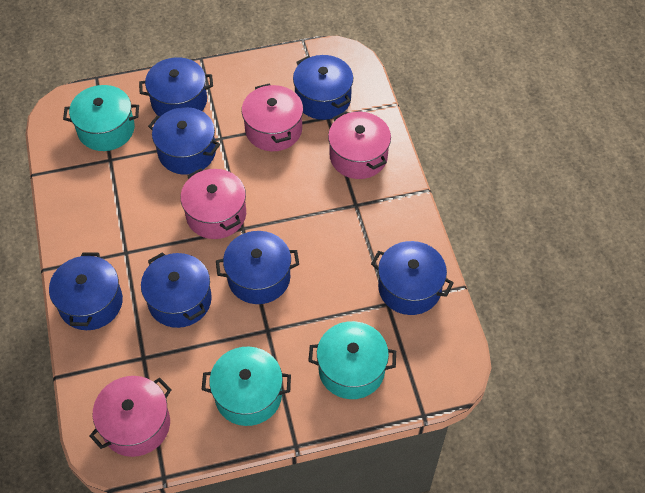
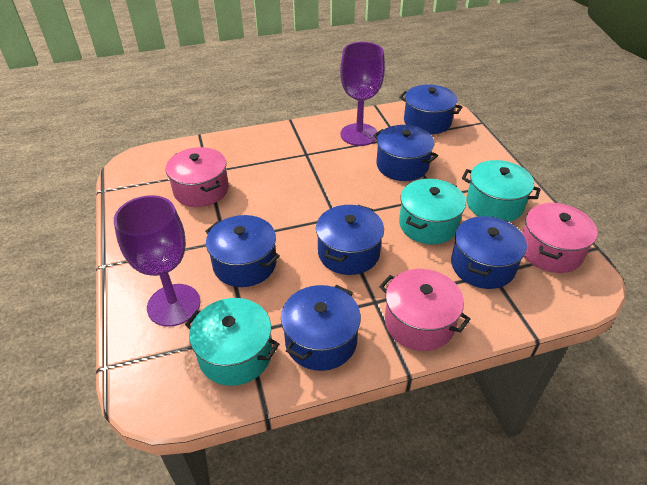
blue pot: 7 -> 6
pink pot: 4 -> 3
purple goblet: 0 -> 2

